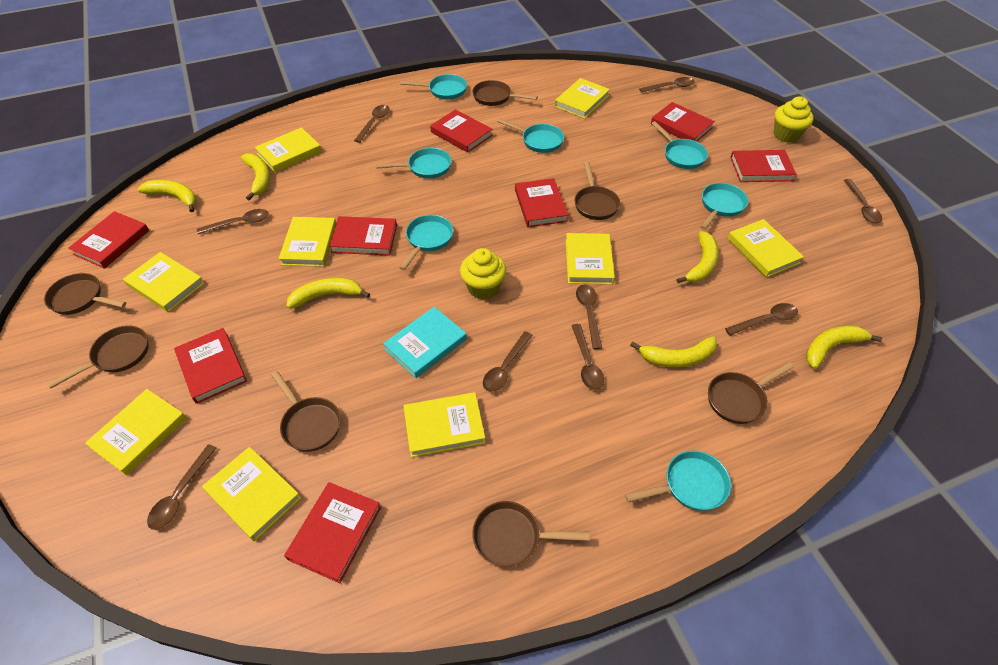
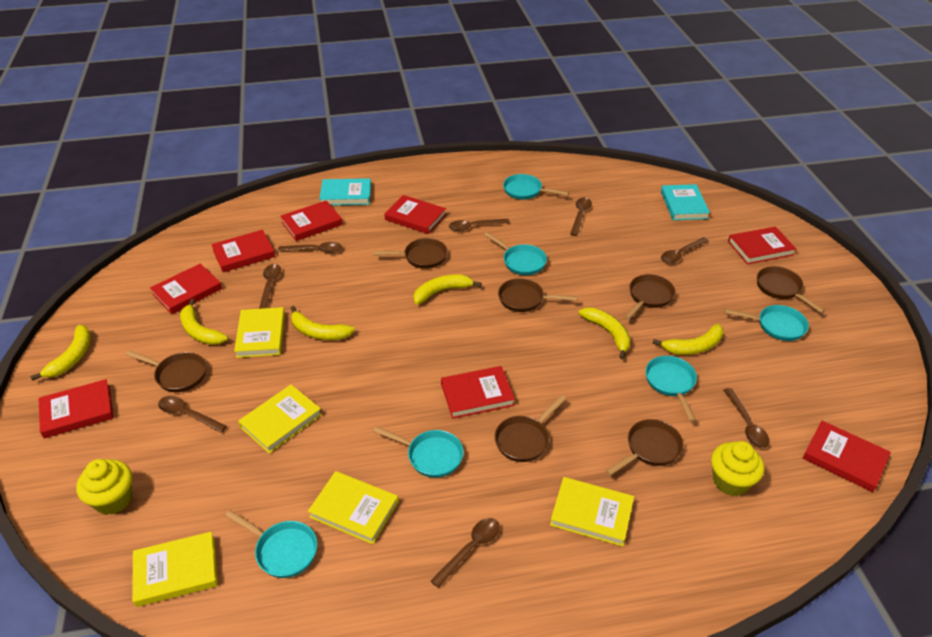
brown spoon: 9 -> 8
turquoise book: 1 -> 2
turquoise pan: 7 -> 6
yellow book: 9 -> 5

